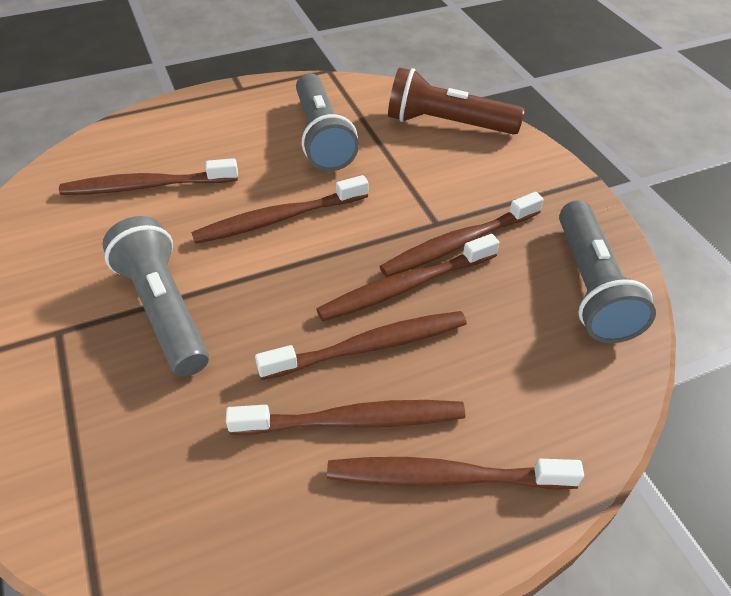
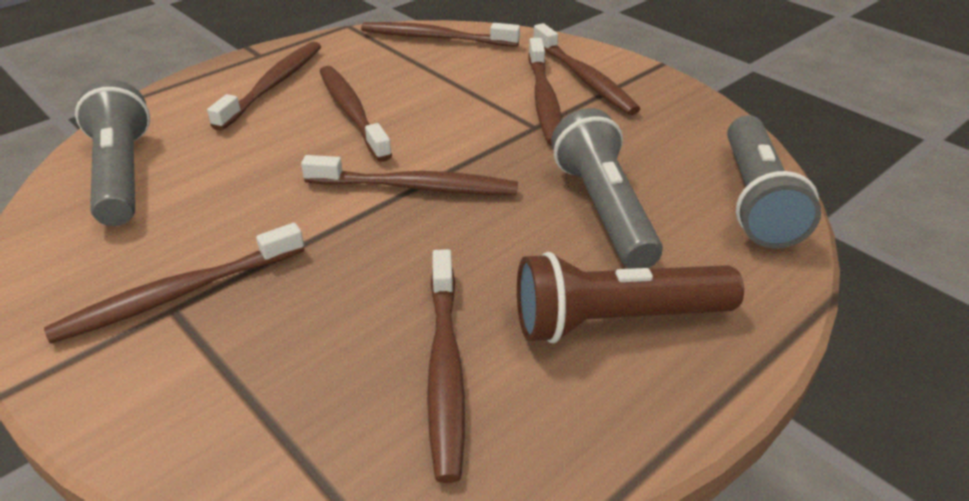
brown toothbrush: 7 -> 8

